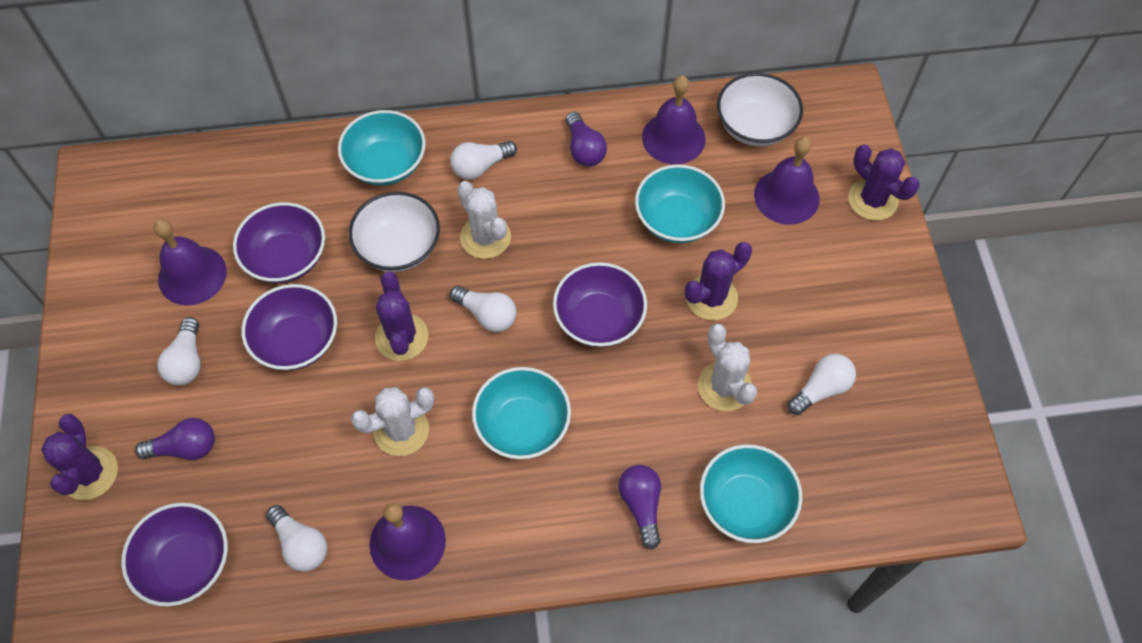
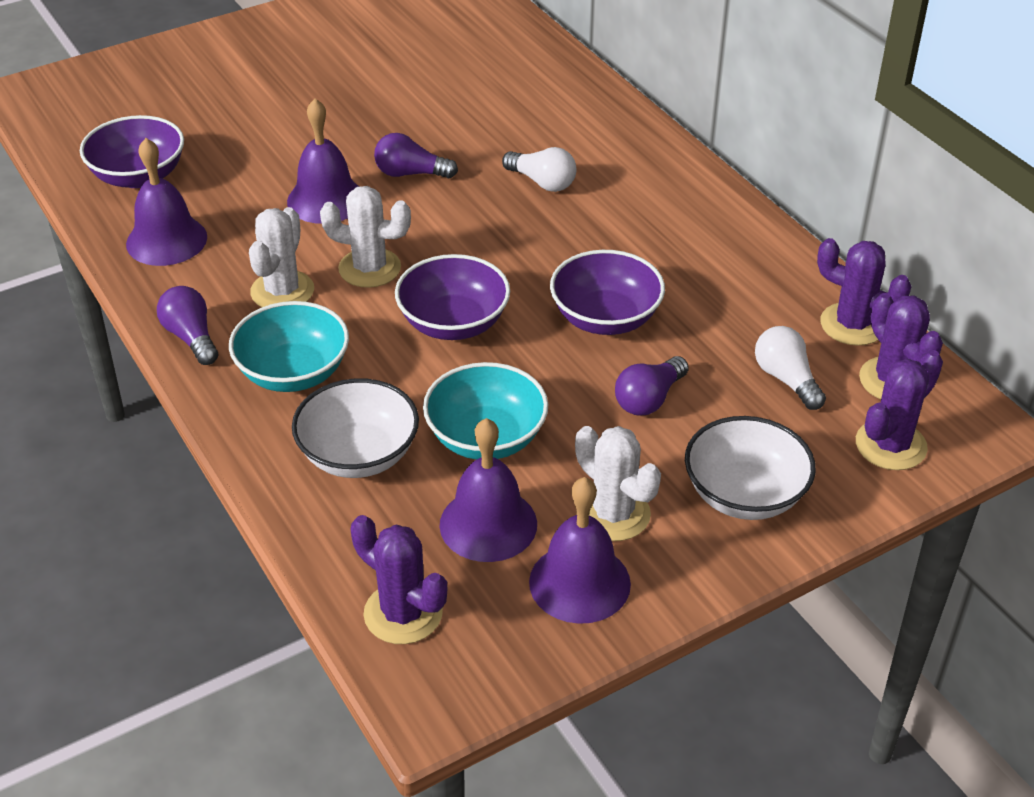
purple bowl: 4 -> 3
turquoise bowl: 4 -> 2
white light bulb: 5 -> 2

